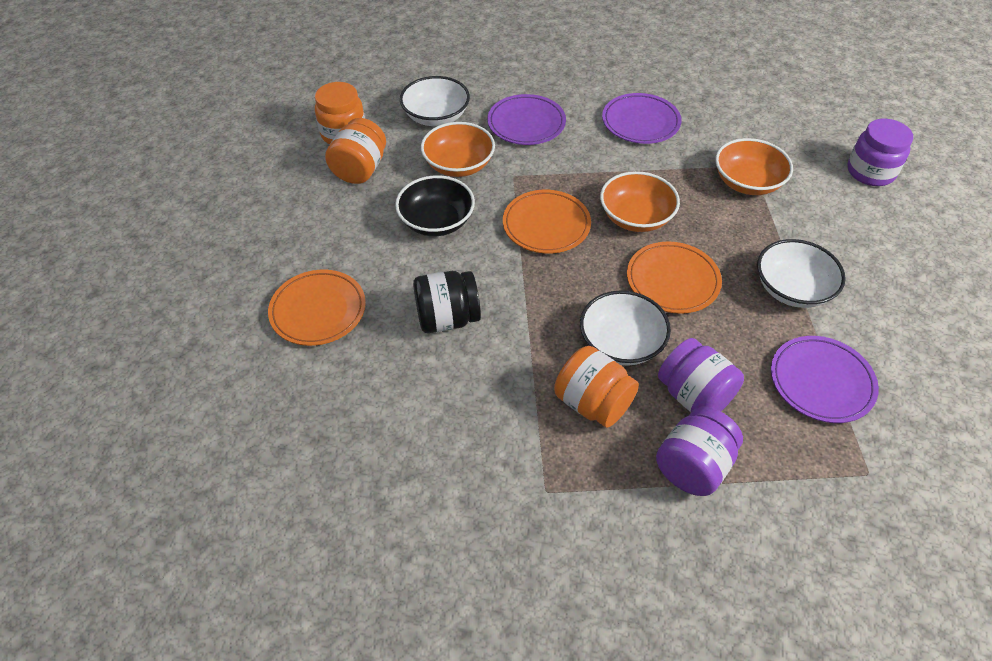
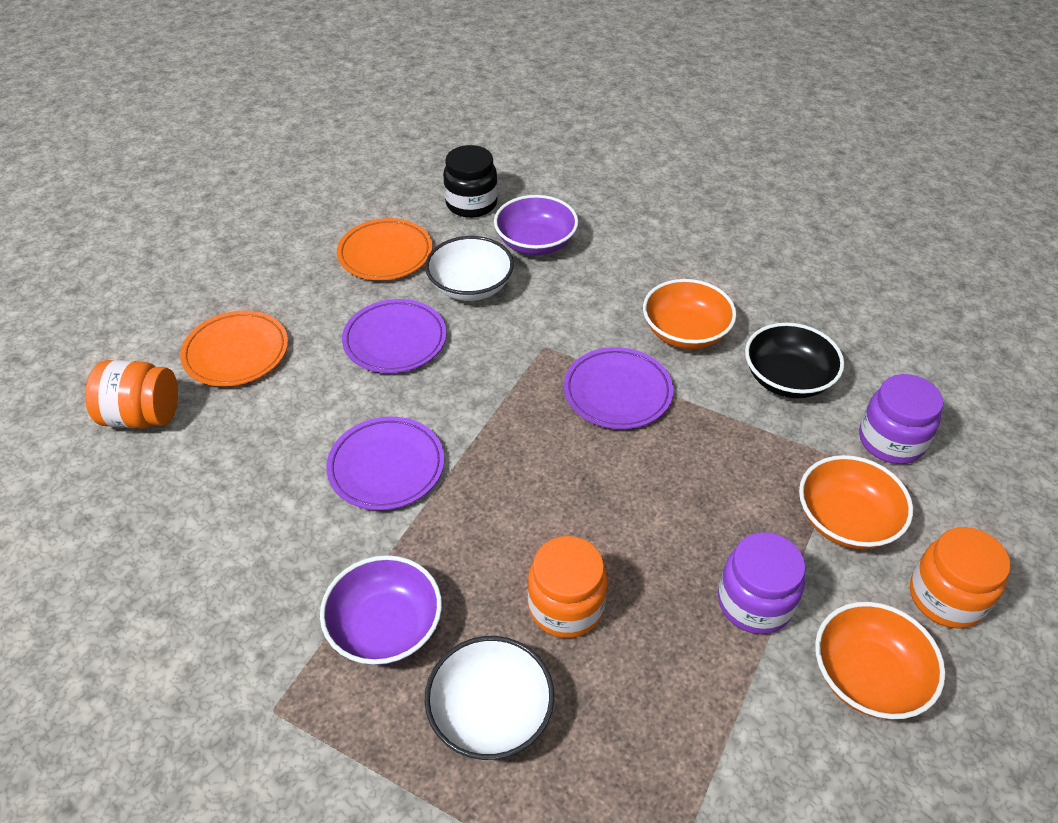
orange plate: 3 -> 2
purple bowl: 0 -> 2
purple jar: 3 -> 2
white bowl: 3 -> 2

